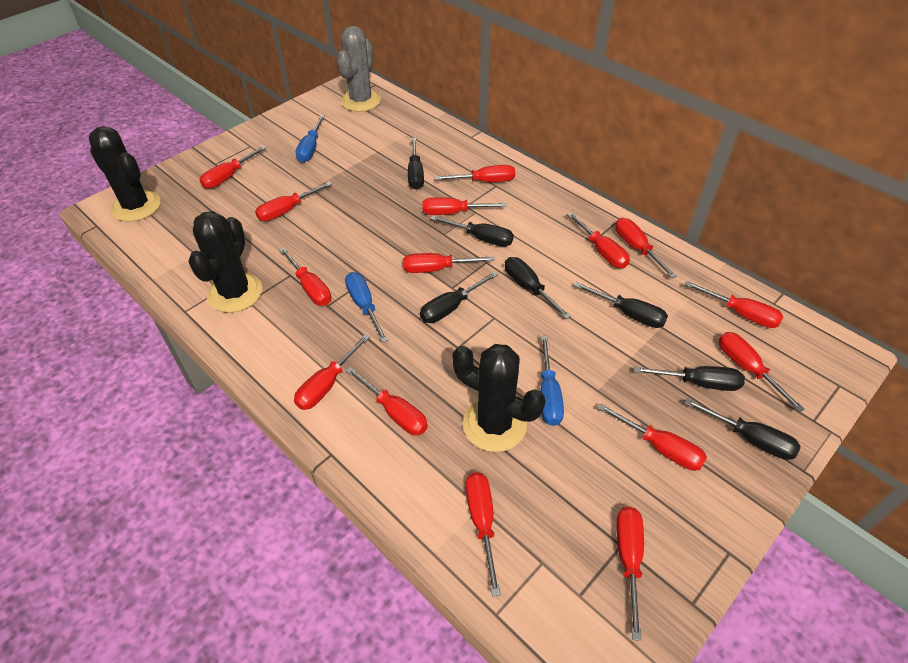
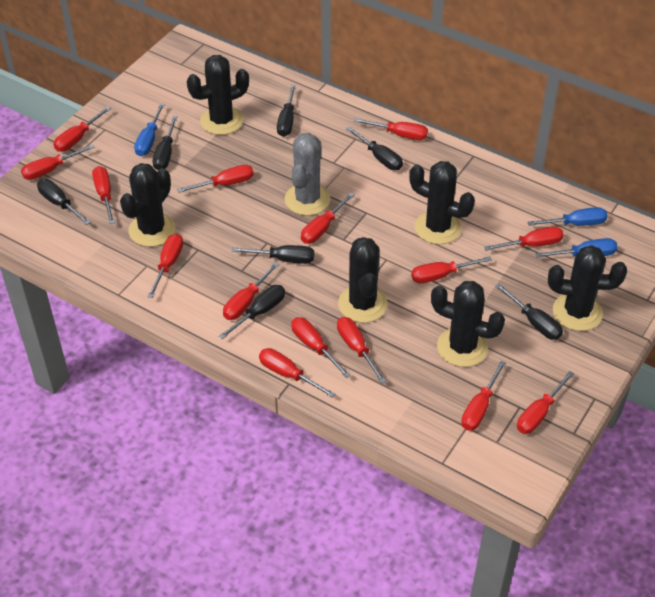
black cactus: 3 -> 6

